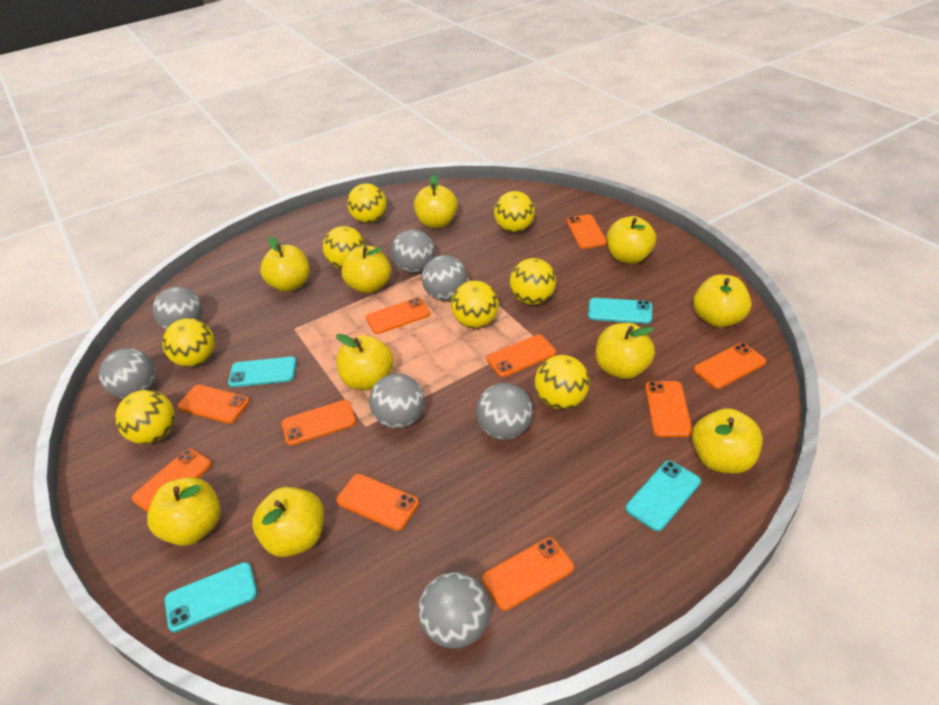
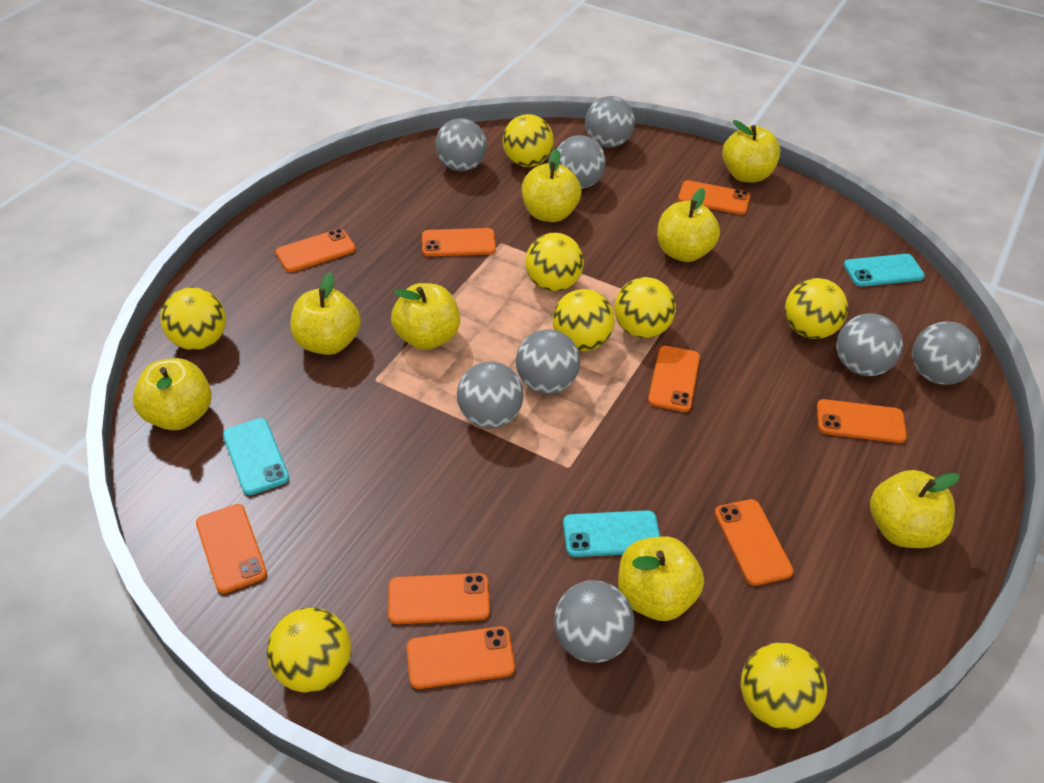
grey ball: 7 -> 8
orange phone: 10 -> 9
turquoise phone: 4 -> 3
yellow apple: 10 -> 8

